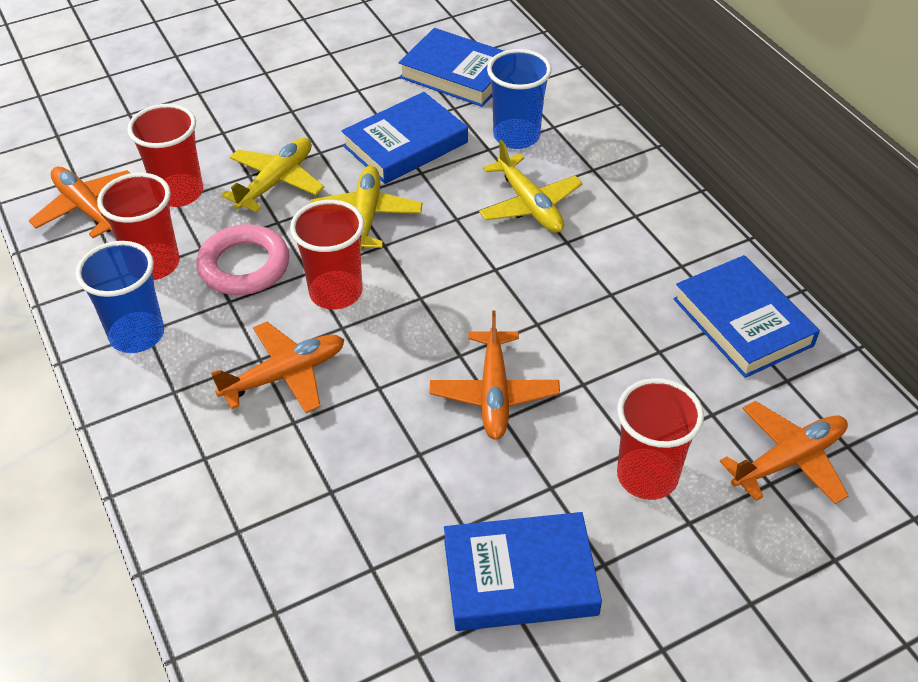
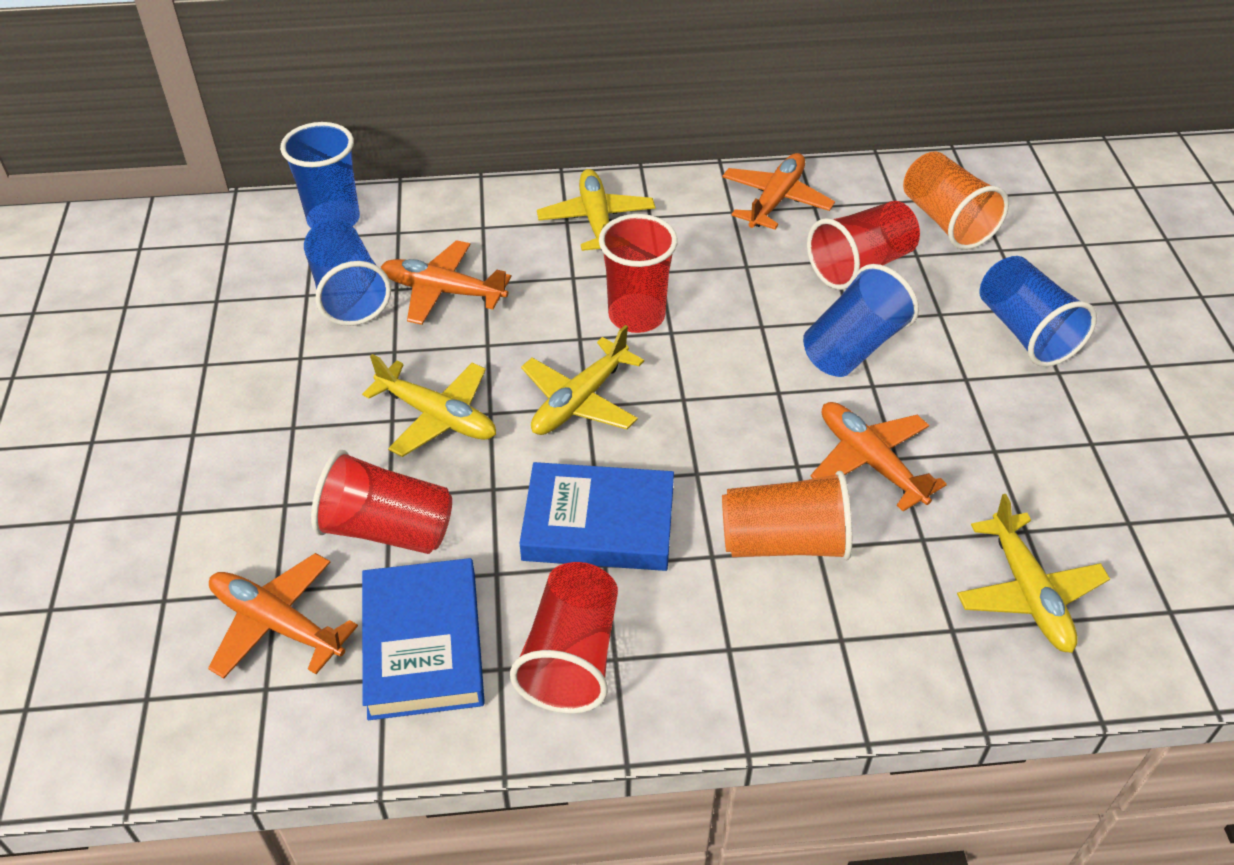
blue book: 4 -> 2
blue cup: 2 -> 4
orange cup: 0 -> 2
pink ring: 1 -> 0
yellow plane: 3 -> 4

